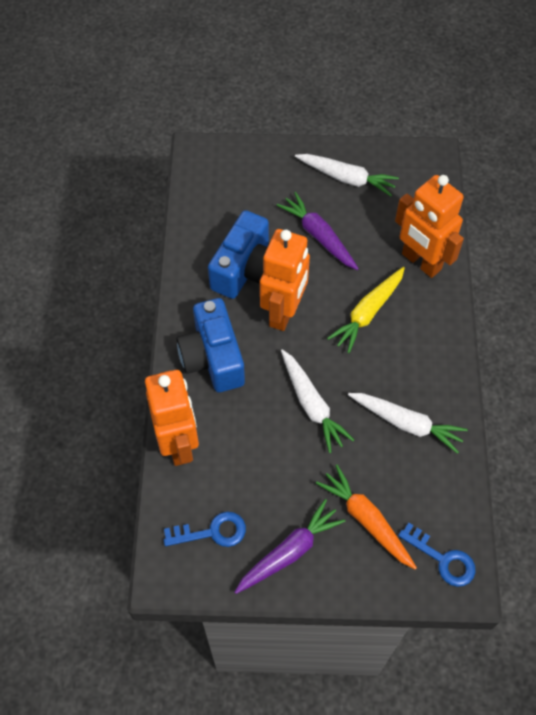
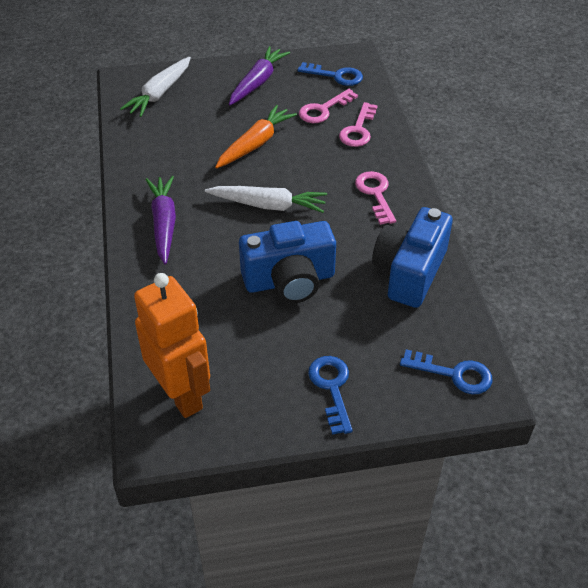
blue key: 2 -> 3
orange robot: 3 -> 1
pink key: 0 -> 3
white carrot: 3 -> 2
yellow carrot: 1 -> 0

